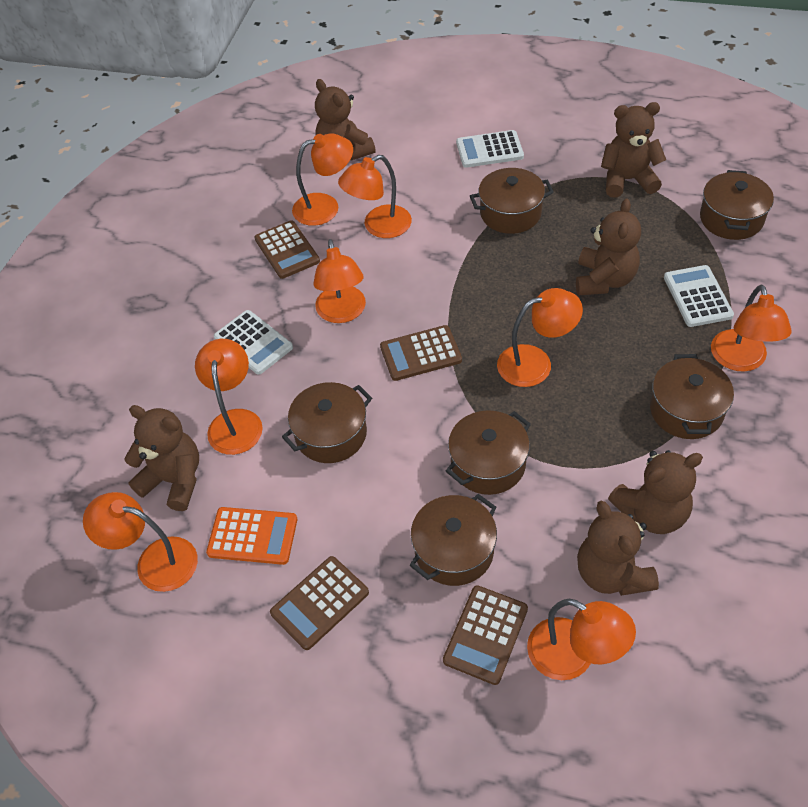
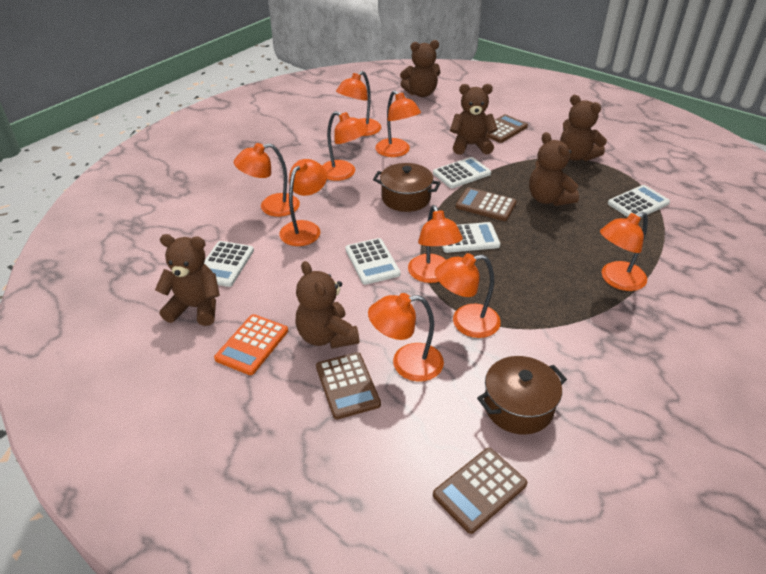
brown pot: 6 -> 2
orange lamp: 8 -> 9
white calculator: 3 -> 5

